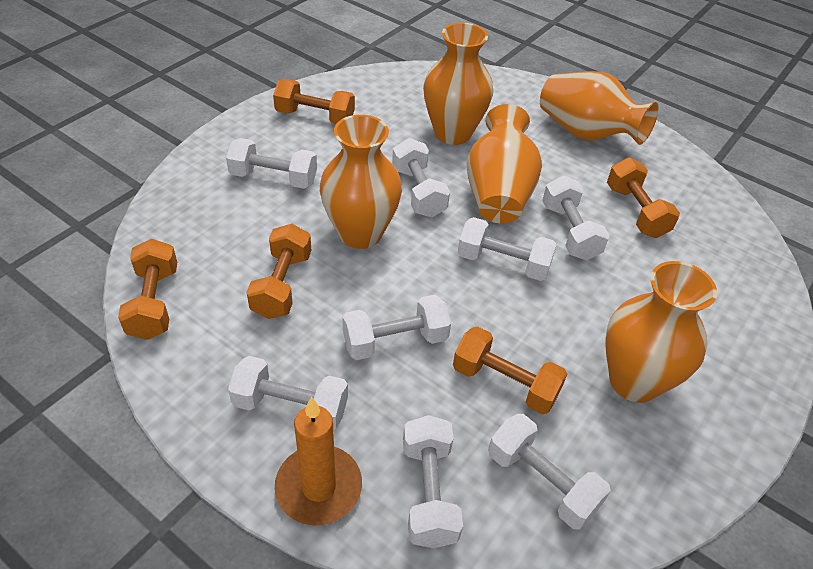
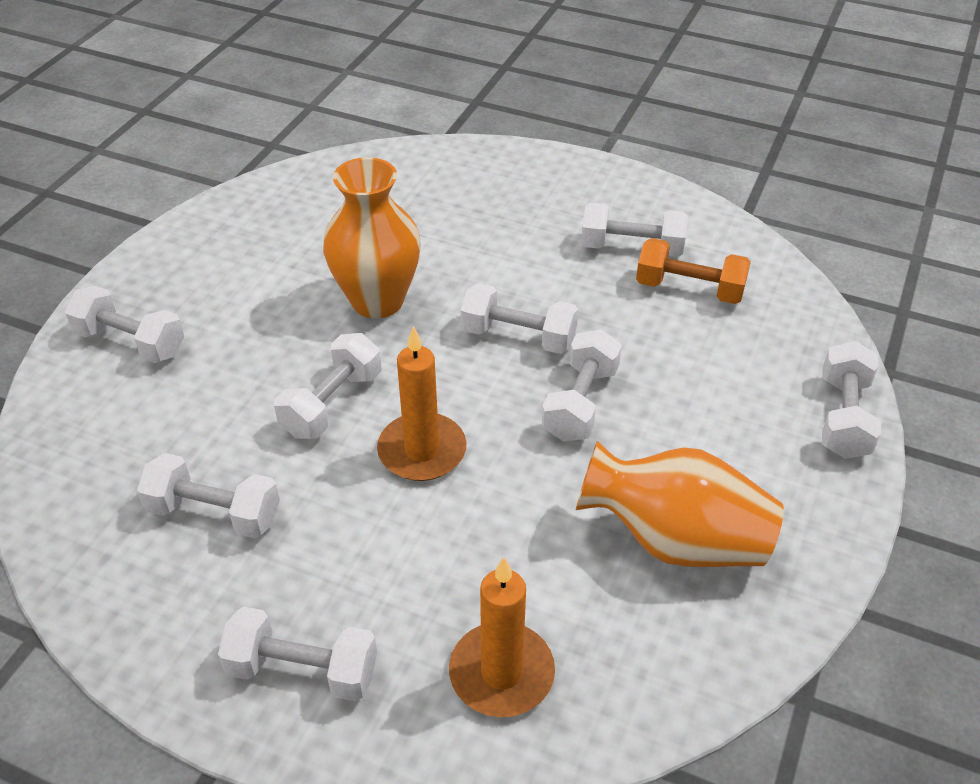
orange candle: 1 -> 2
orange dumbbell: 5 -> 1
orange vase: 5 -> 2

